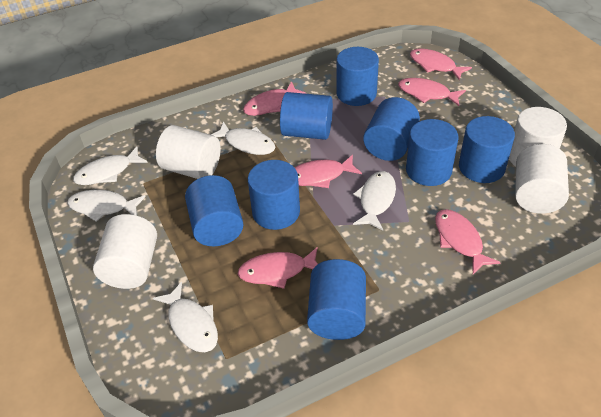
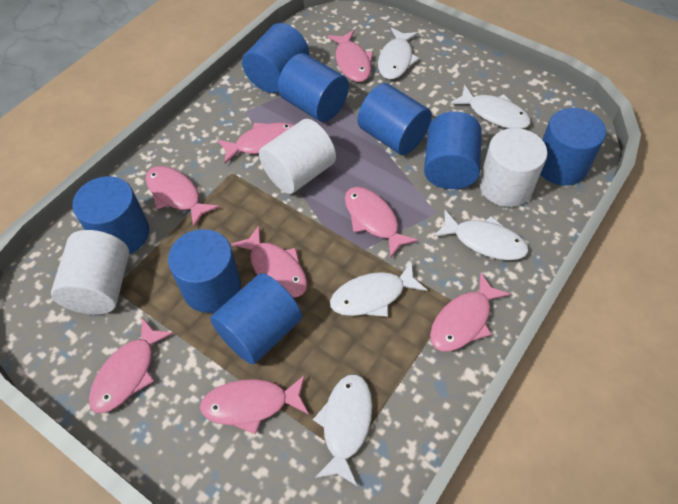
pink fish: 6 -> 8
white cylinder: 4 -> 3

